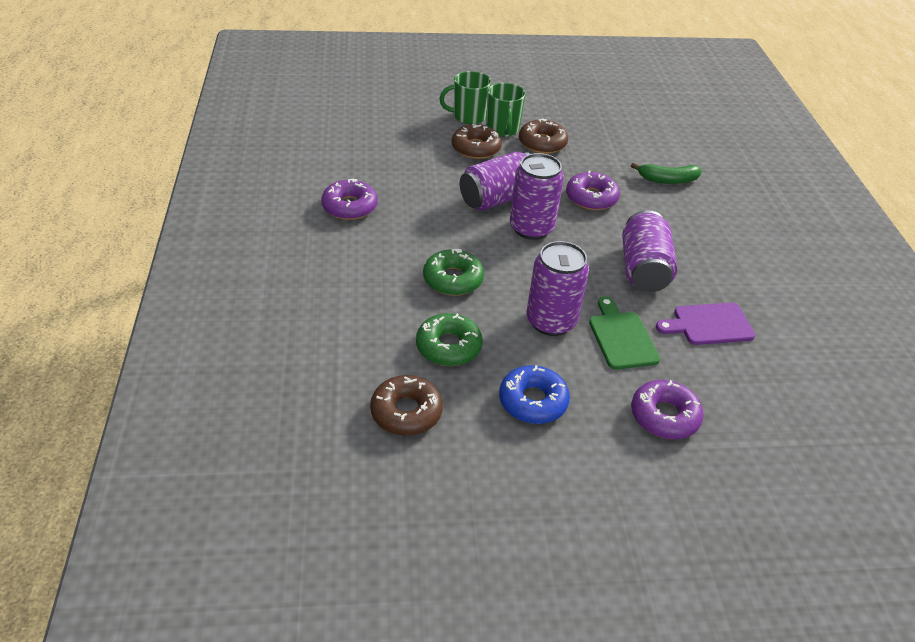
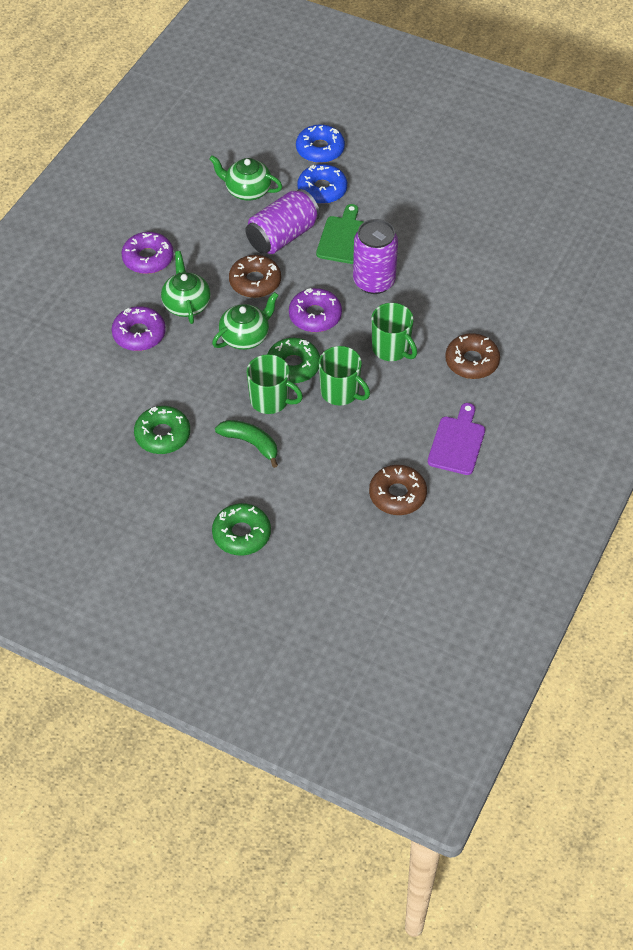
blue donut: 1 -> 2
green donut: 2 -> 3
green mug: 2 -> 3
green teapot: 0 -> 3
purple can: 4 -> 2

